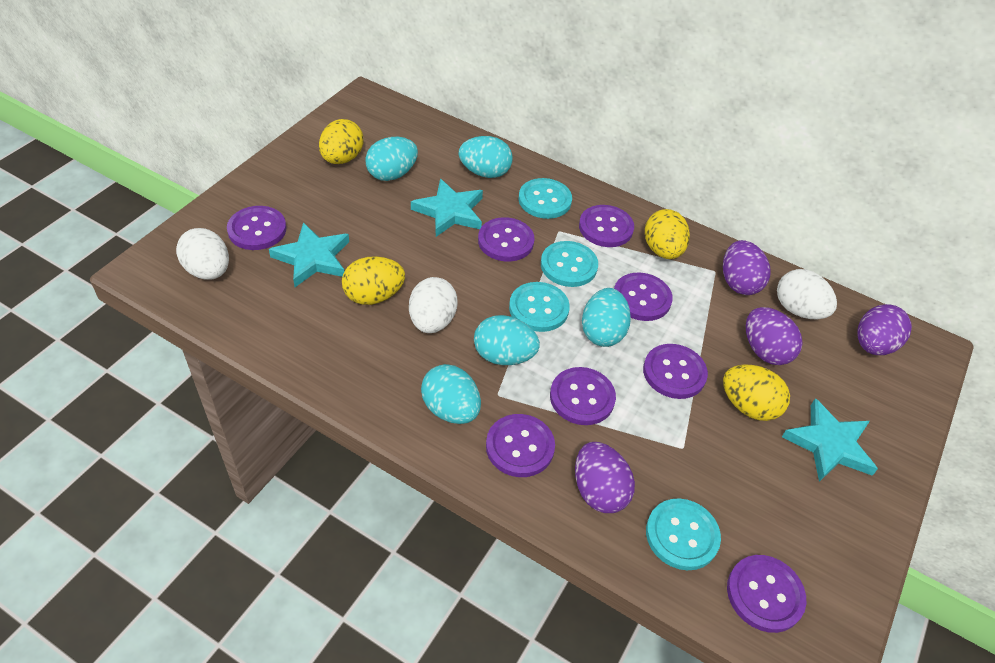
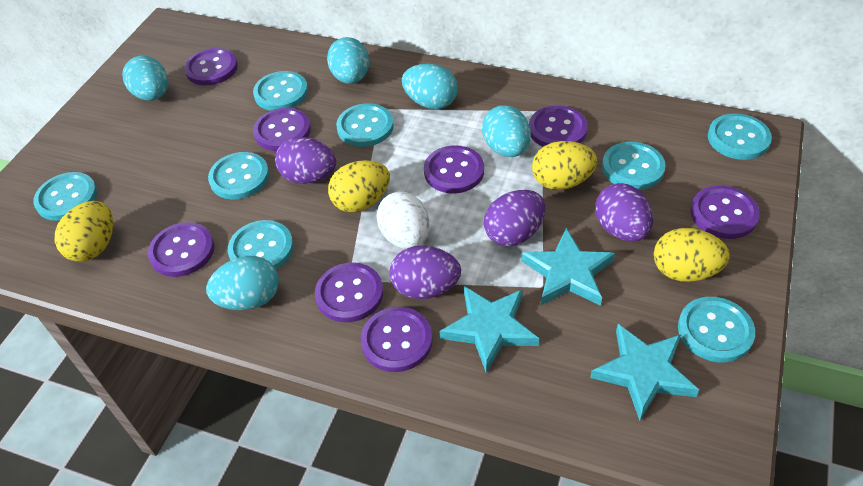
turquoise button: 4 -> 8
white egg: 3 -> 1

